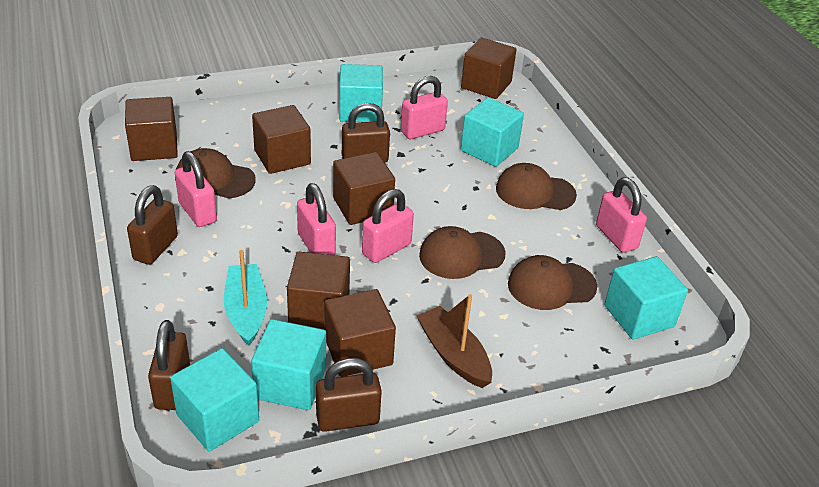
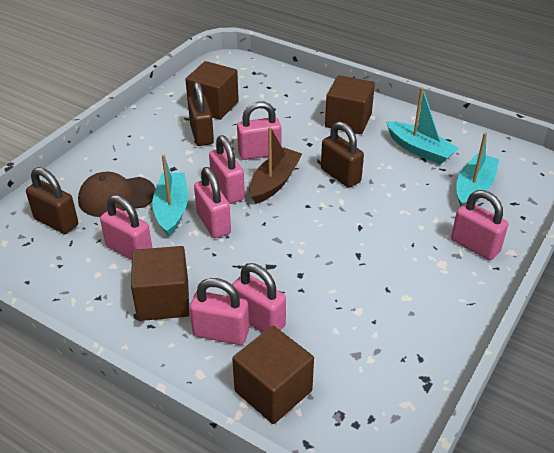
brown cap: 4 -> 1
brown cube: 6 -> 4
brown padlock: 4 -> 3
pink padlock: 5 -> 7
turquoise boat: 1 -> 3
turquoise cube: 5 -> 0

